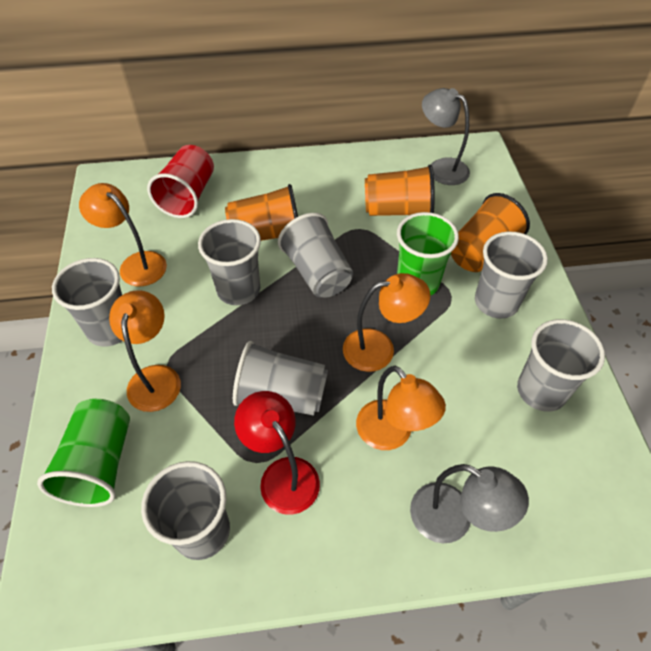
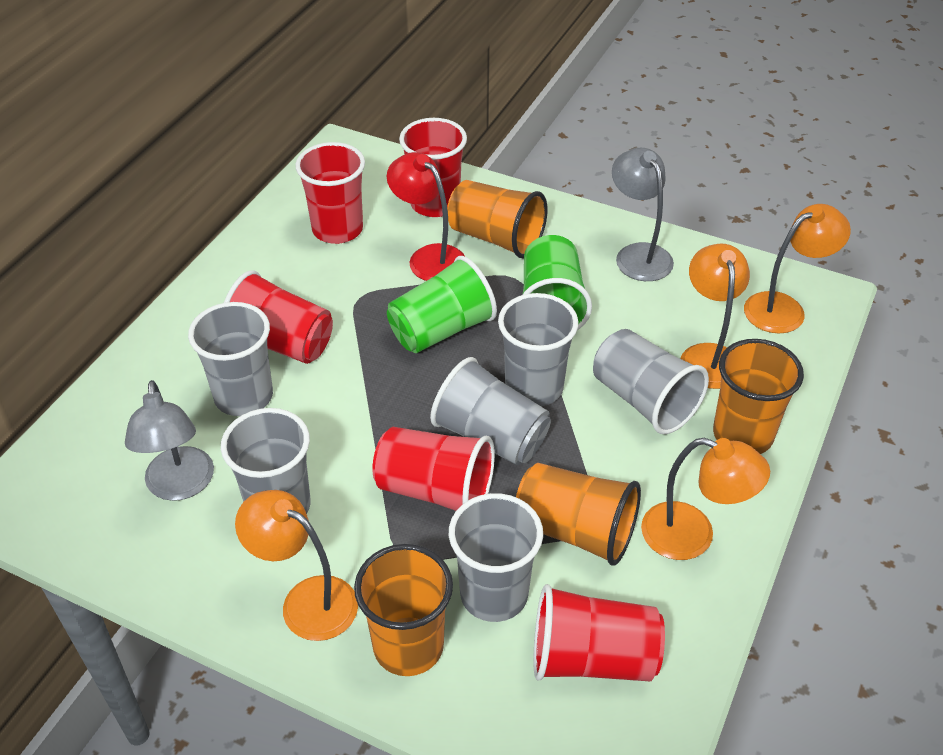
grey cup: 7 -> 6
orange cup: 3 -> 4
red cup: 1 -> 5

